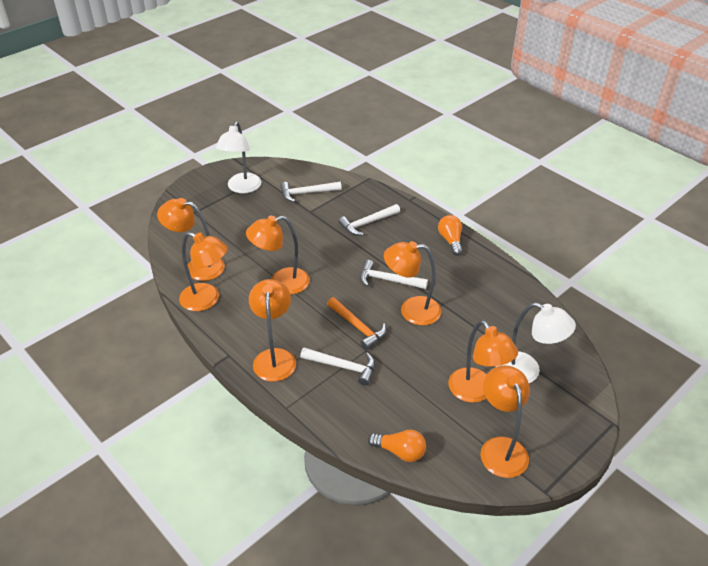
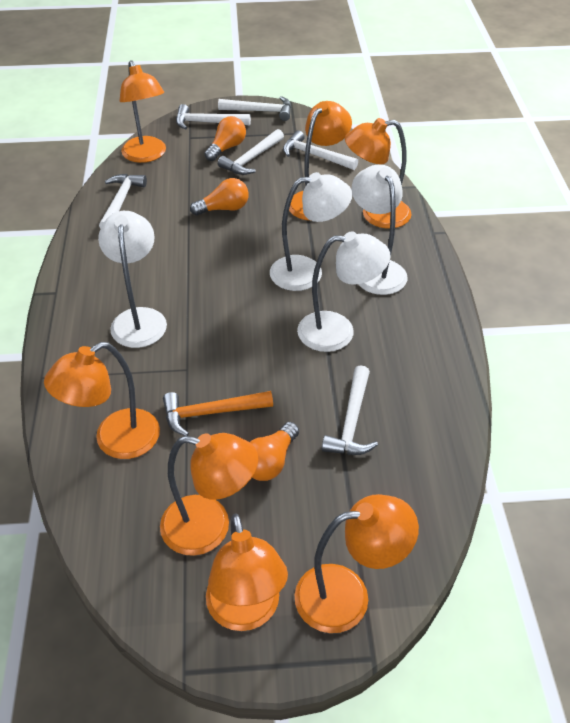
orange light bulb: 2 -> 3
white hammer: 4 -> 6
white lamp: 2 -> 4

